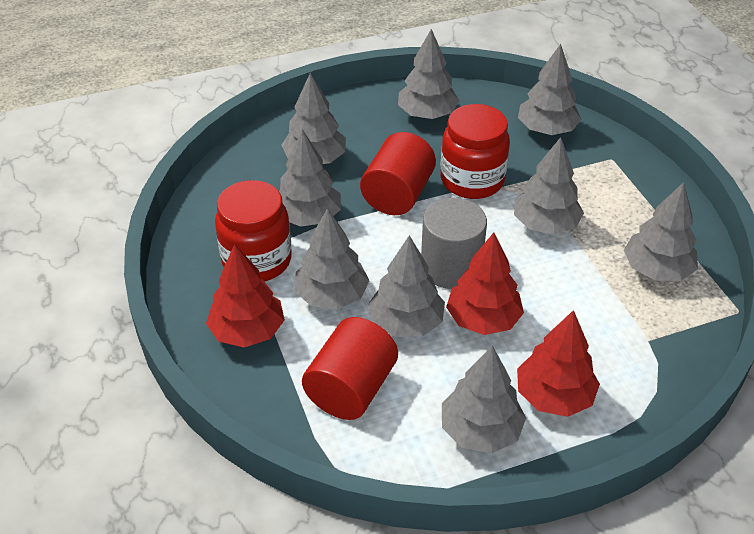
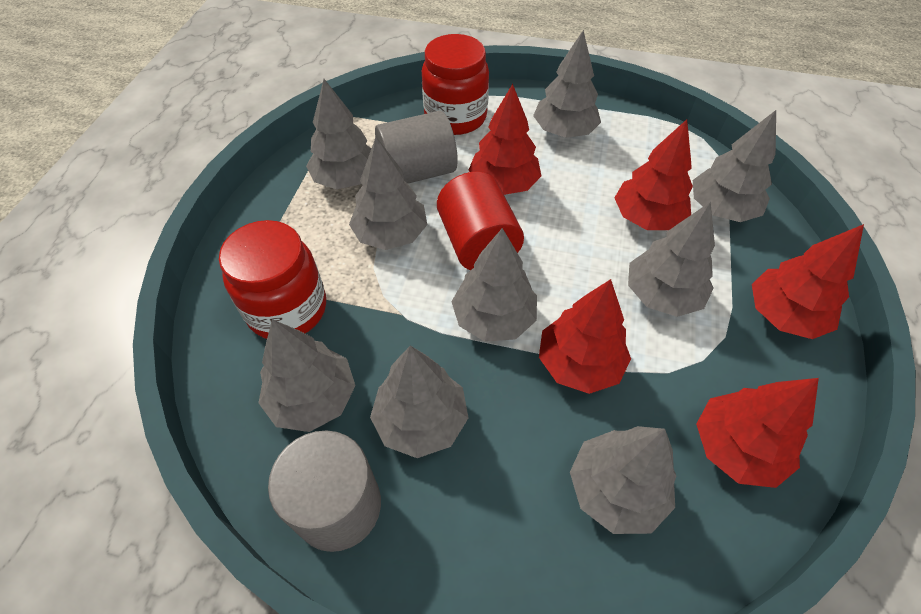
grey cylinder: 1 -> 2
red cylinder: 2 -> 1
red tree: 3 -> 5

